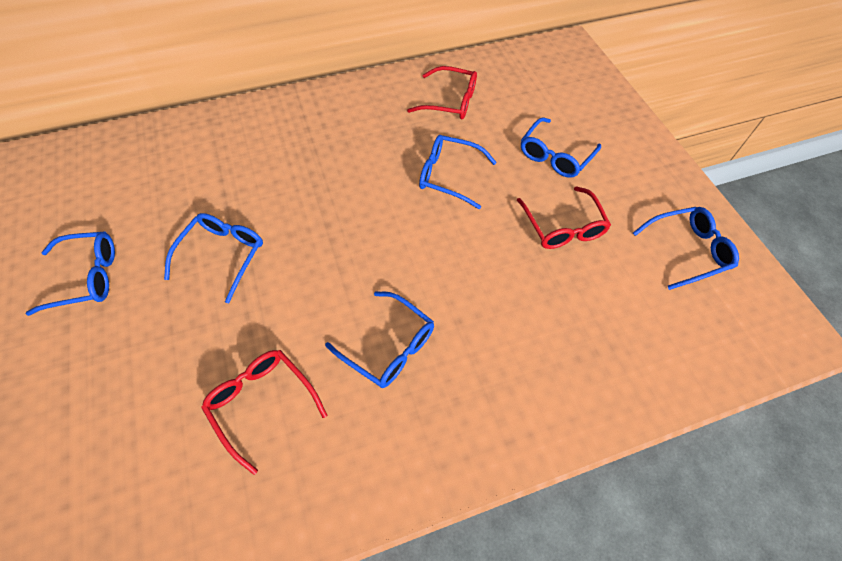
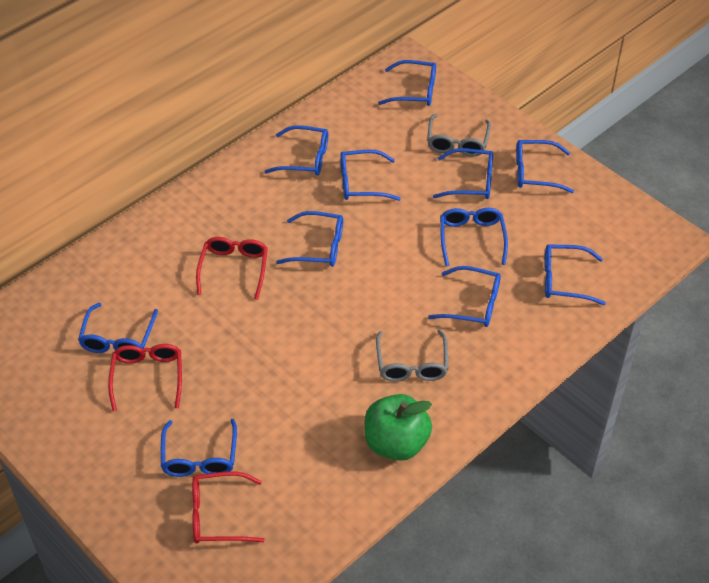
blue glasses: 6 -> 11
green apple: 0 -> 1
grey glasses: 0 -> 2

